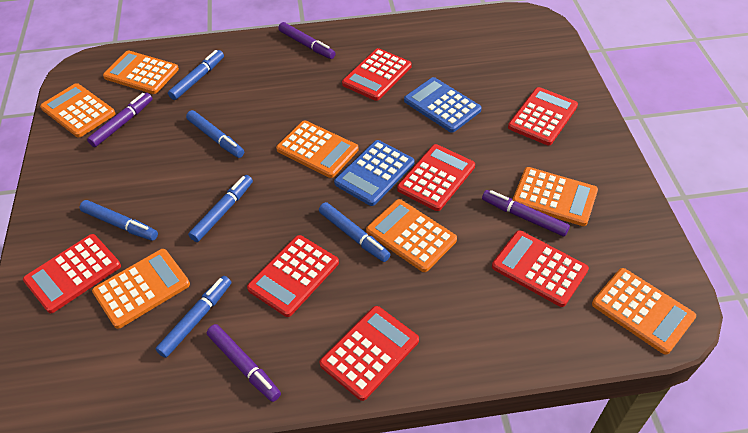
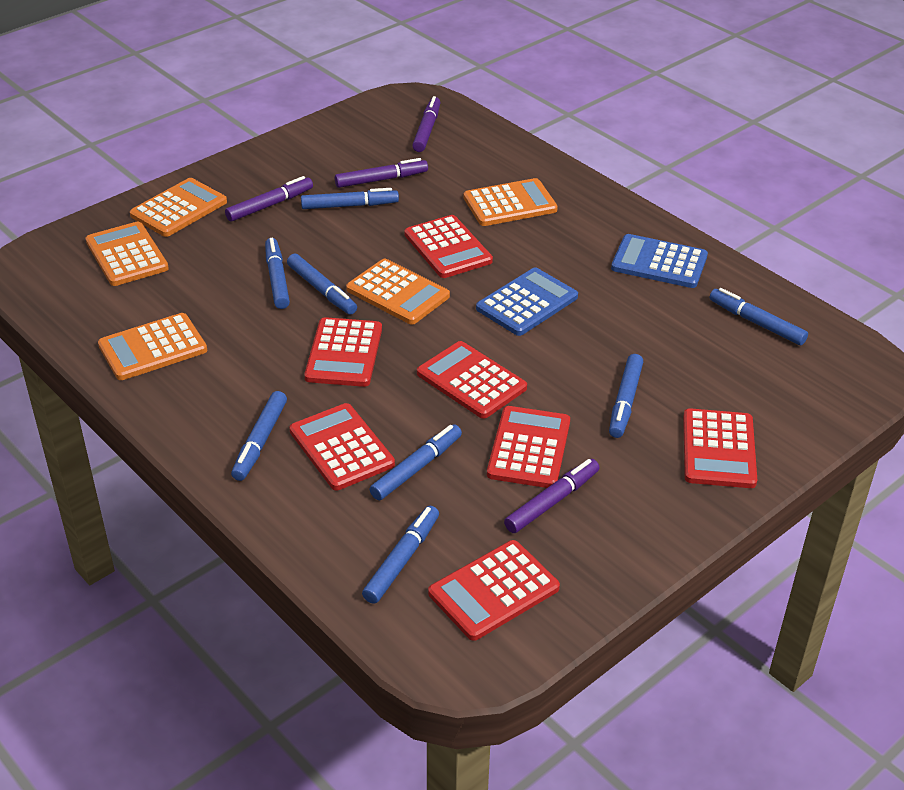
blue marker: 6 -> 8
orange calculator: 7 -> 5

